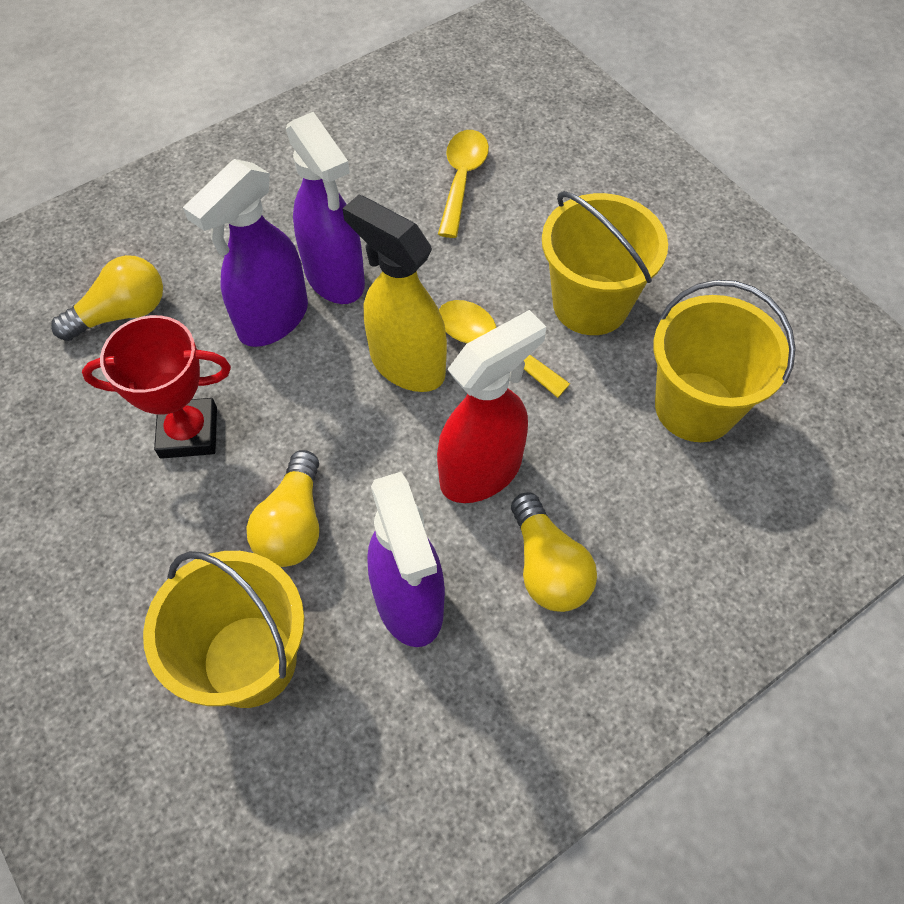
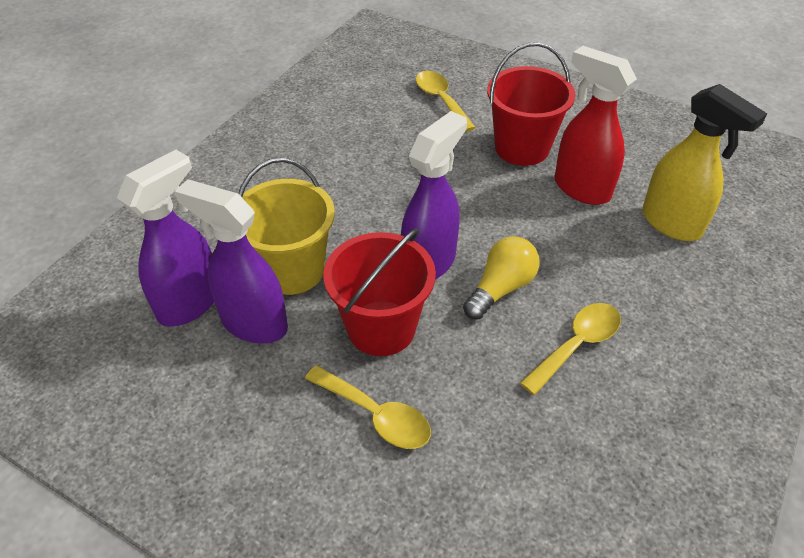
red bucket: 0 -> 2
red trophy: 1 -> 0
yellow bucket: 3 -> 1
yellow light bulb: 3 -> 1
yellow spoon: 2 -> 3

